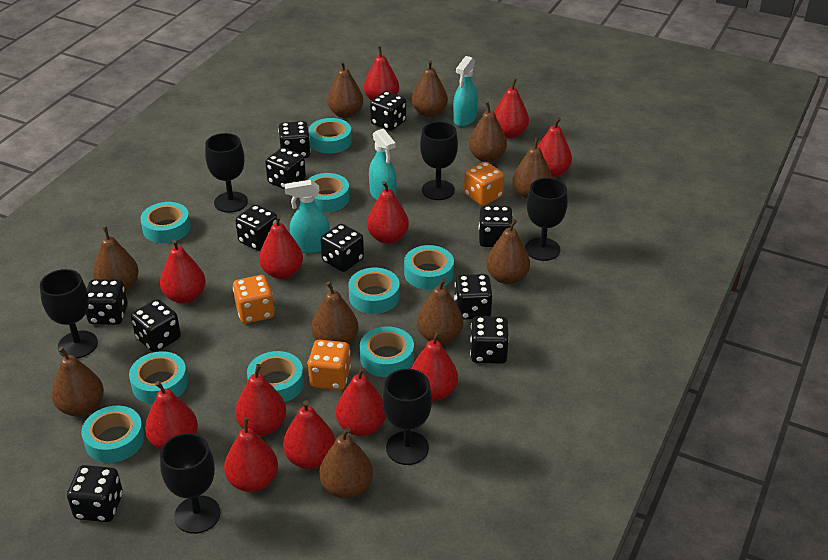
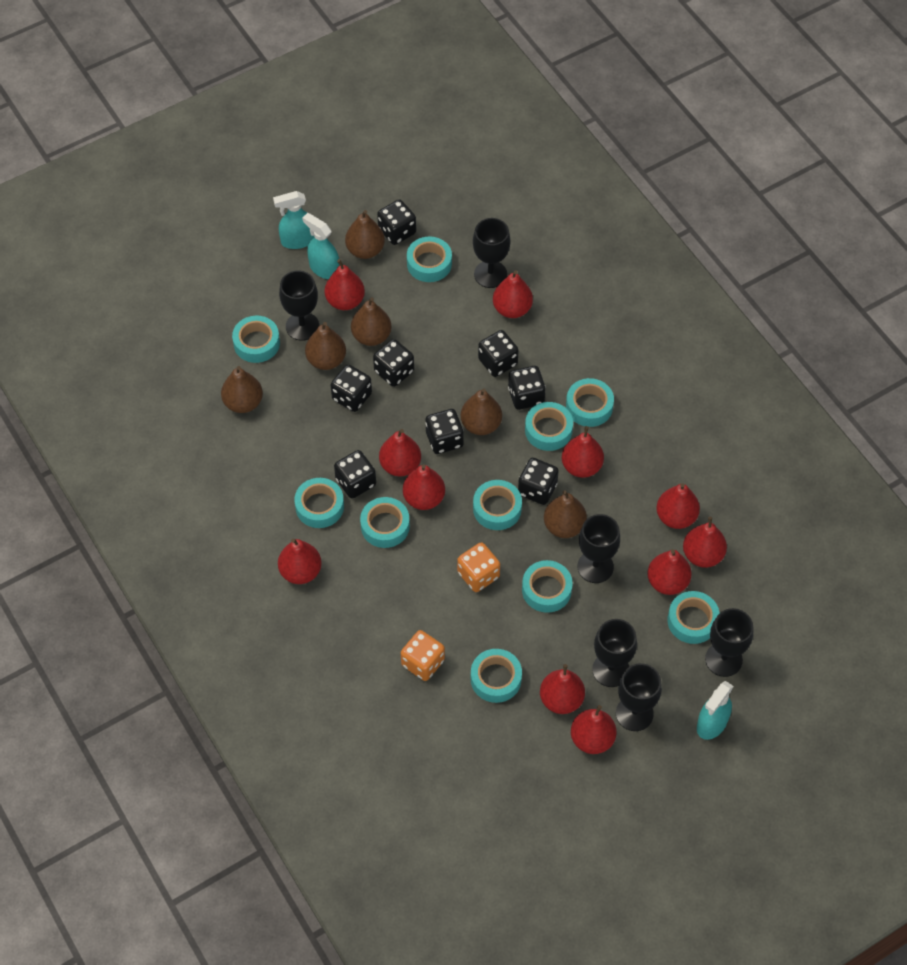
black dice: 11 -> 8
brown pear: 10 -> 6
orange dice: 3 -> 2
red pear: 12 -> 11
turquoise tape: 9 -> 10

